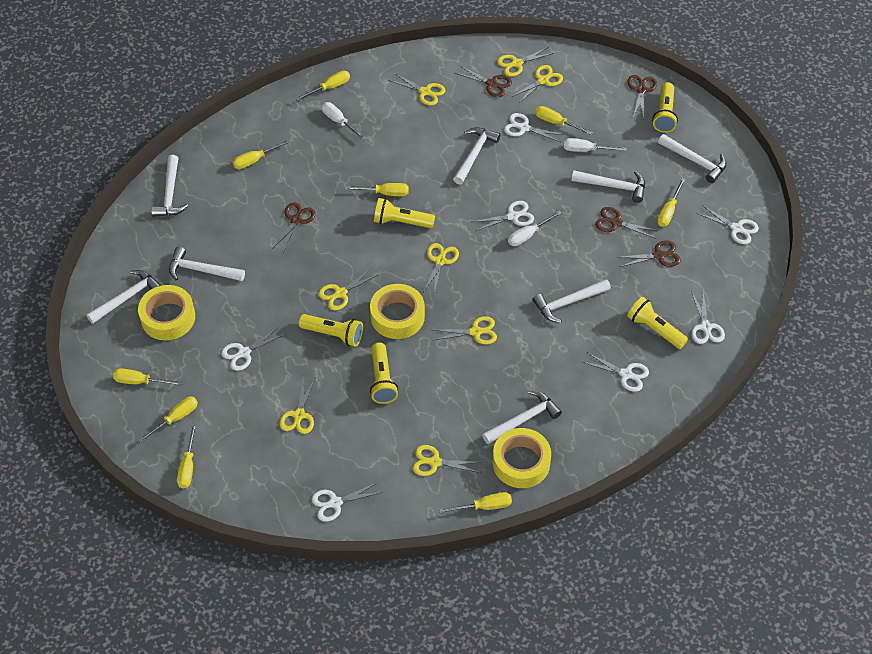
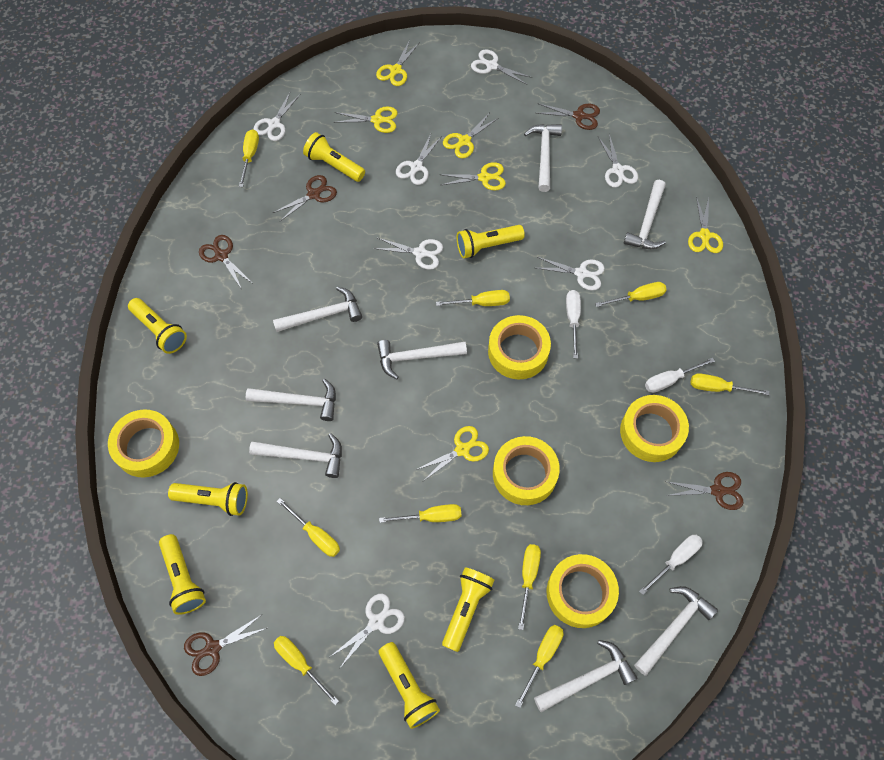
yellow flashlight: 5 -> 7
yellow scissors: 8 -> 6
yellow tape: 3 -> 5

